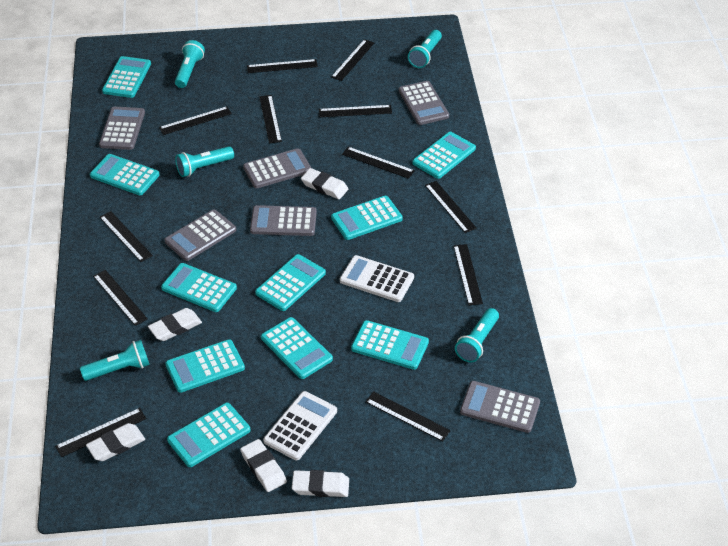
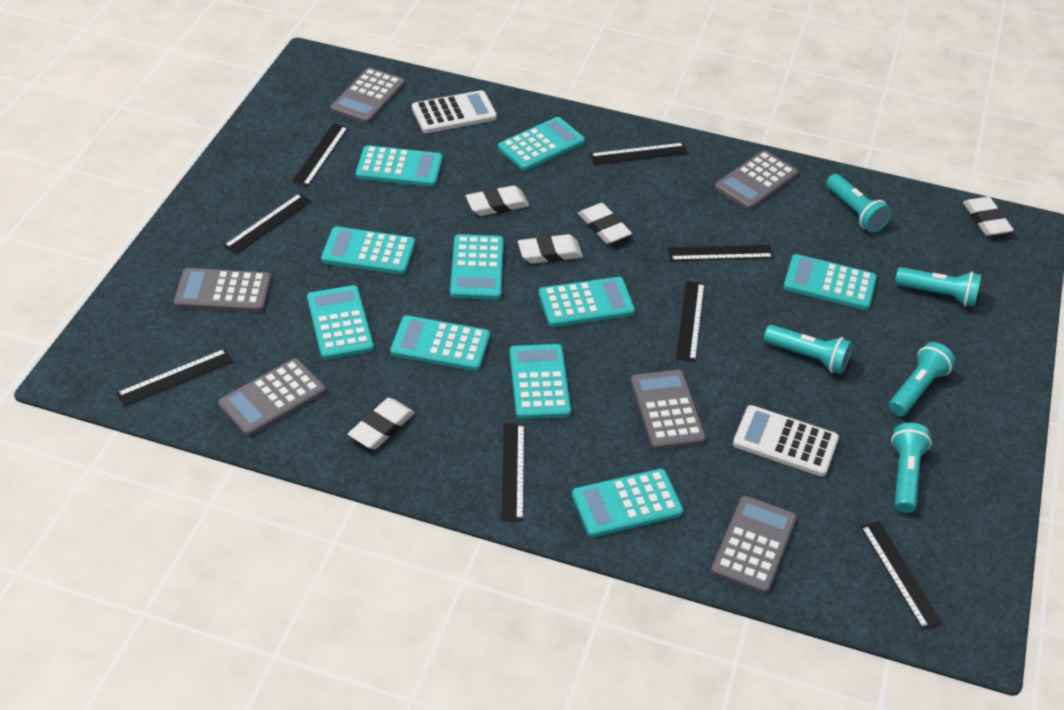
black ruler: 12 -> 8

